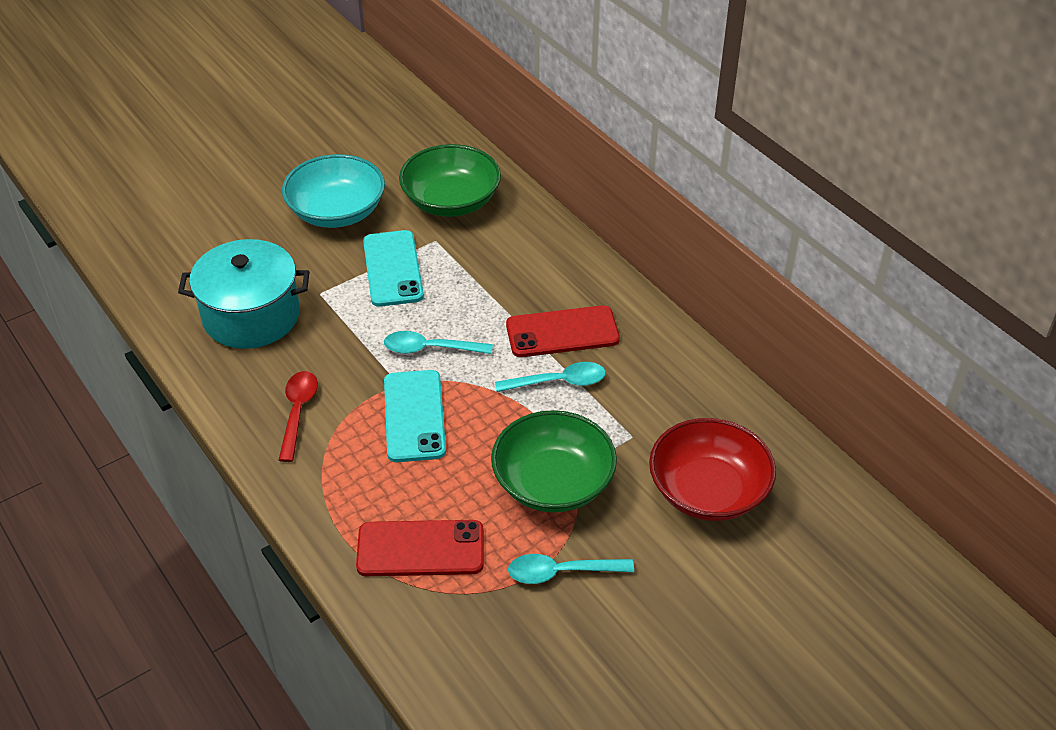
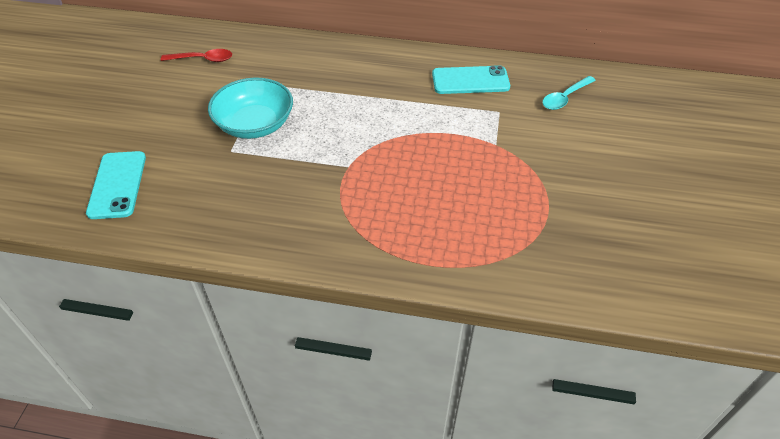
green bowl: 2 -> 0
red bowl: 1 -> 0
red phone: 2 -> 0
turquoise pot: 1 -> 0
turquoise spoon: 3 -> 1

